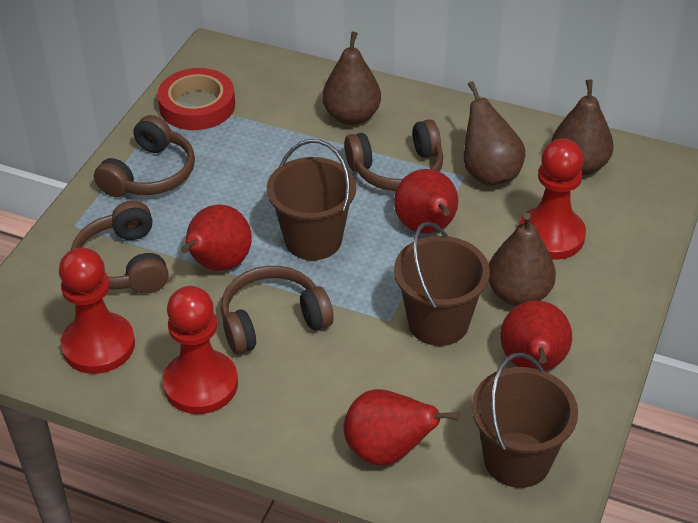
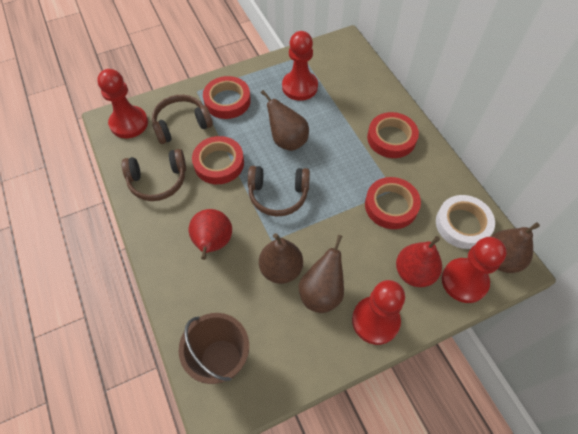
brown bucket: 3 -> 1
brown headphones: 4 -> 3
red pawn: 3 -> 4
red pear: 4 -> 2
red tape: 1 -> 4
white tape: 0 -> 1

